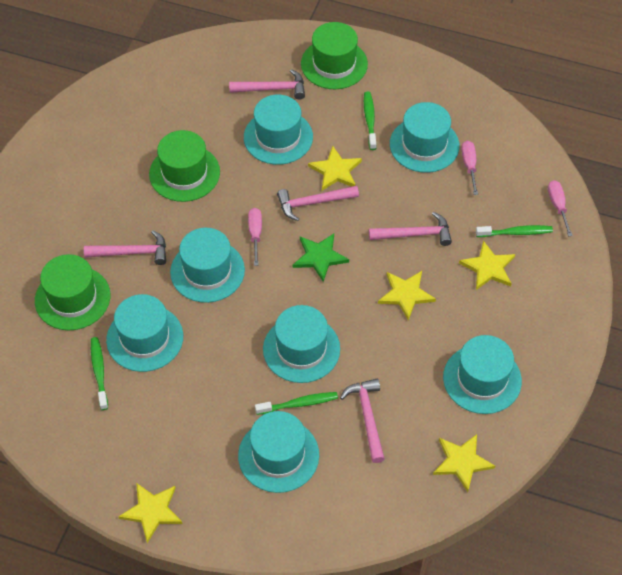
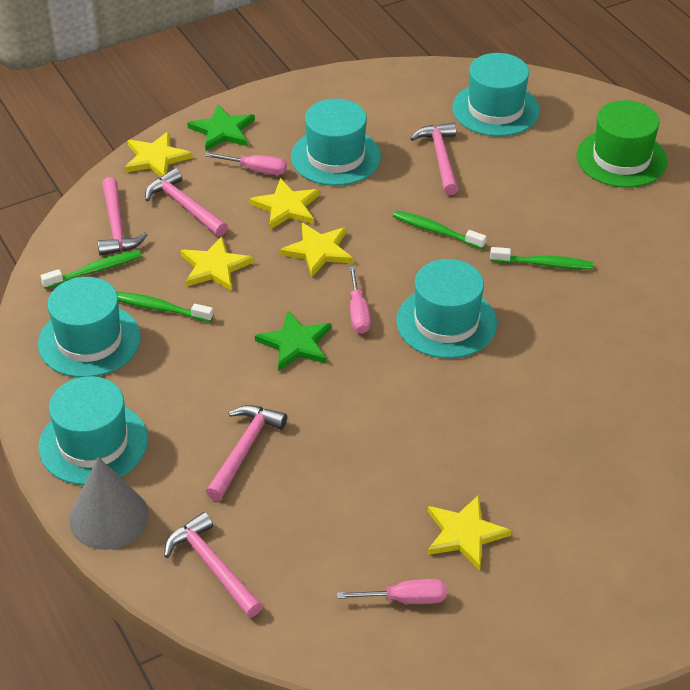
green hat: 3 -> 1
green star: 1 -> 2
grey cone: 0 -> 1
turquoise hat: 7 -> 5

